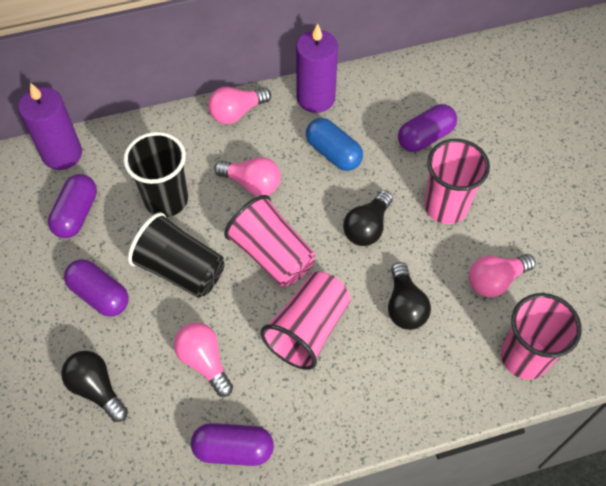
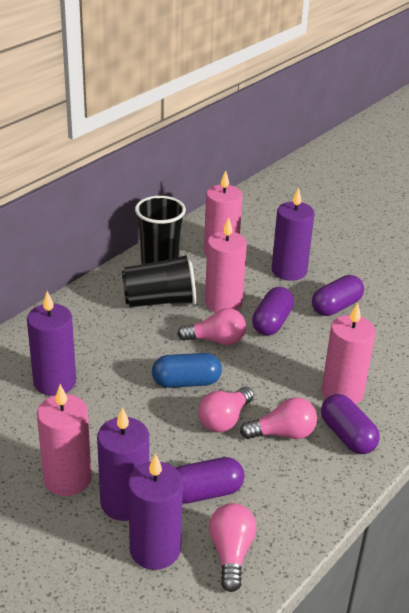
black light bulb: 3 -> 0
pink candle: 0 -> 4
pink cup: 4 -> 0
purple candle: 2 -> 4

